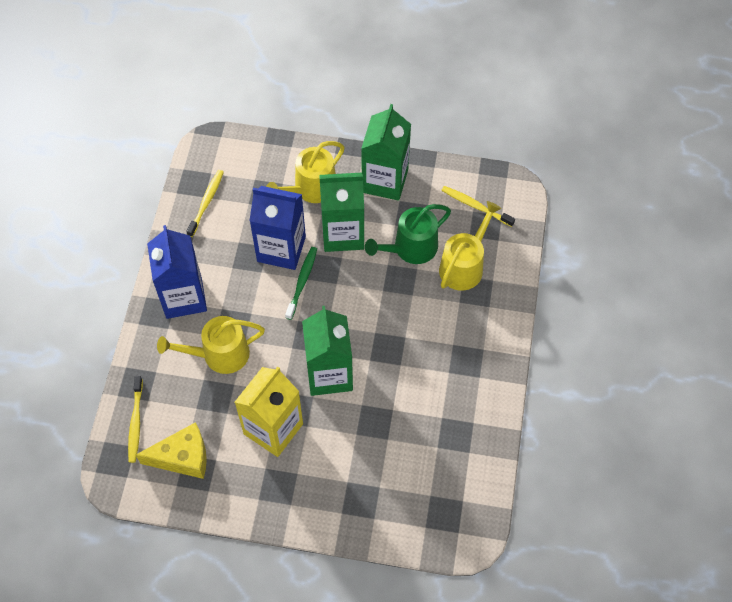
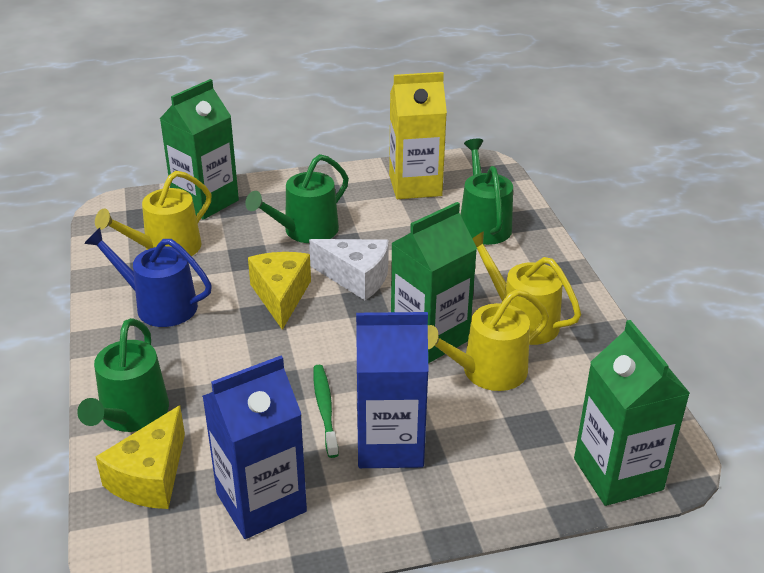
blue watering can: 0 -> 1
green watering can: 1 -> 3
white cheese: 0 -> 1
yellow cheese: 1 -> 2
yellow toothbrush: 3 -> 0

